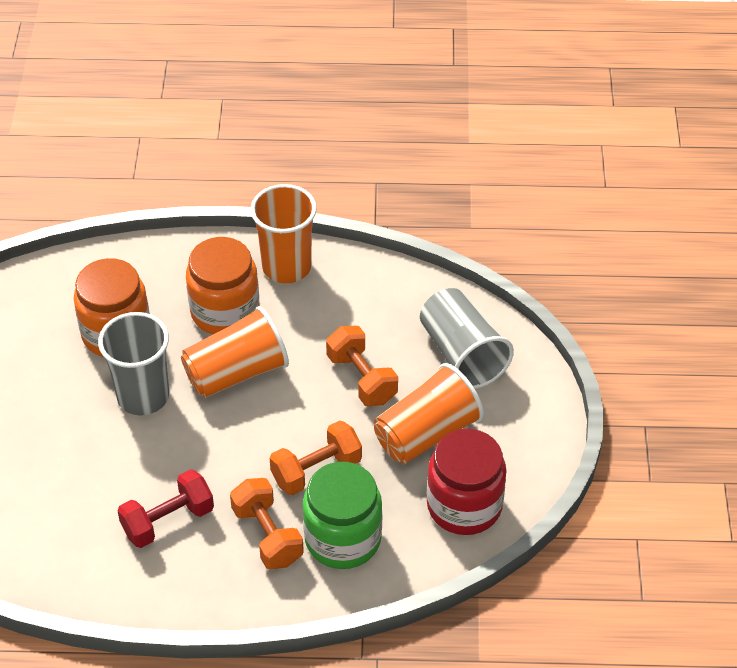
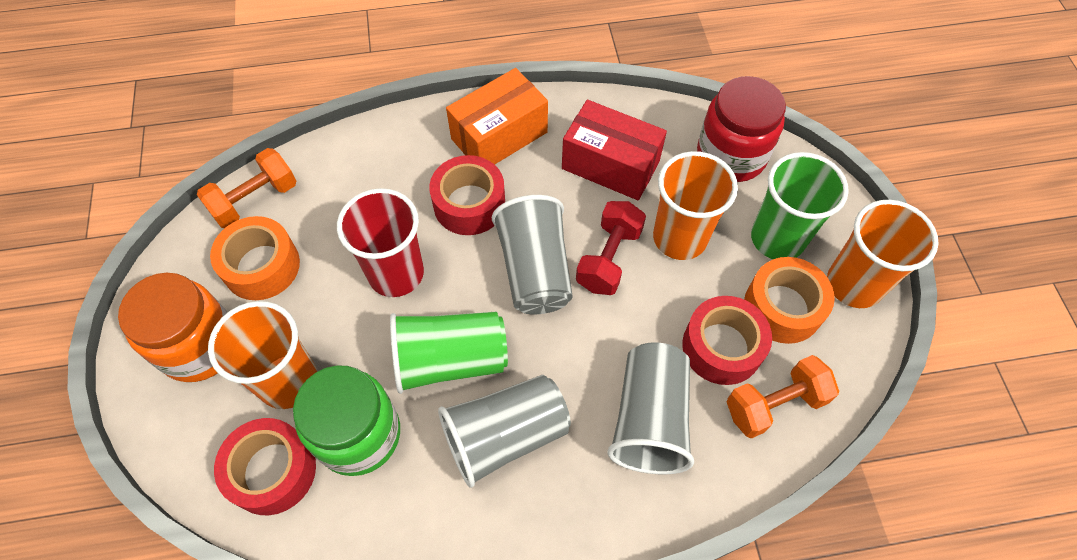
green cup: 0 -> 2
grey cup: 2 -> 3
orange box: 0 -> 1
orange dumbbell: 3 -> 2
orange jar: 2 -> 1
orange tape: 0 -> 2
red box: 0 -> 1
red cup: 0 -> 1
red tape: 0 -> 3

